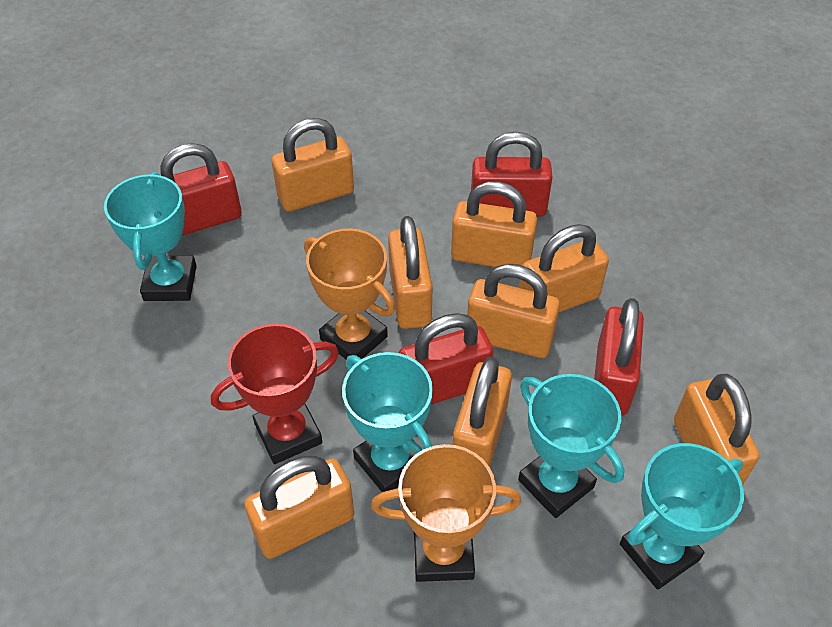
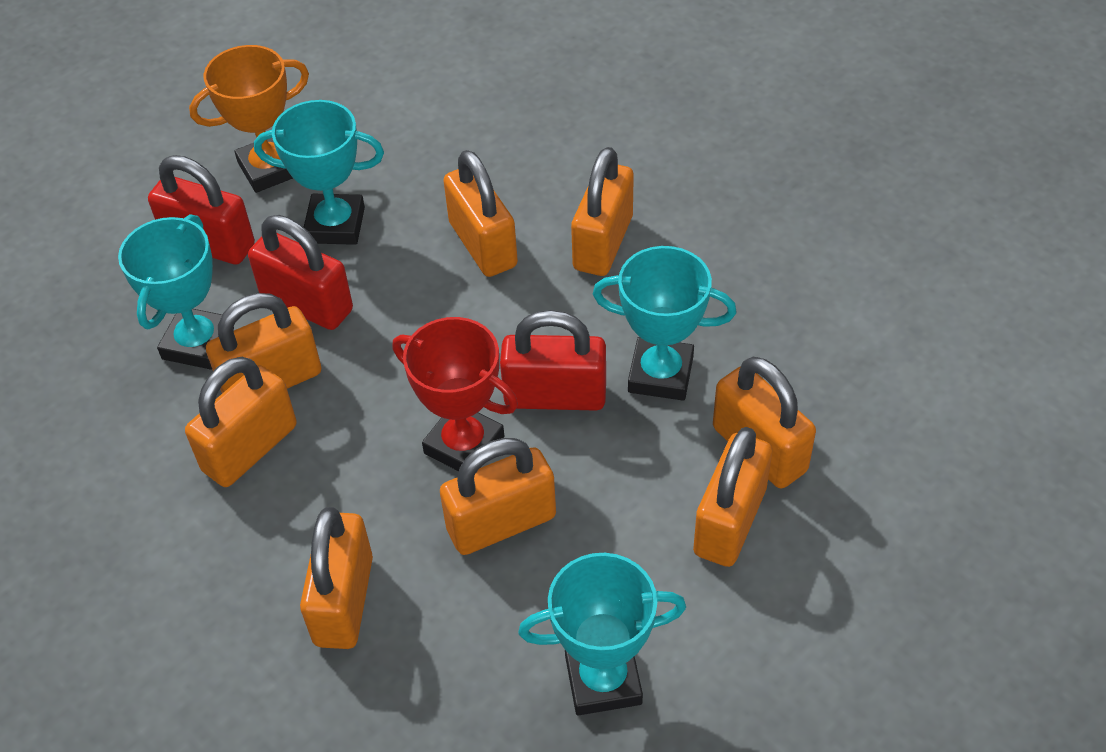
orange trophy: 2 -> 1
red padlock: 4 -> 3

